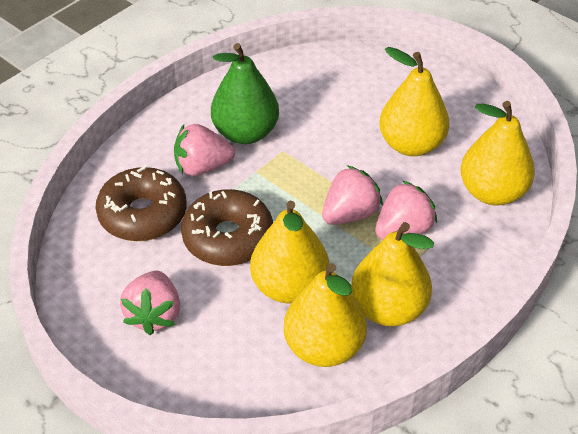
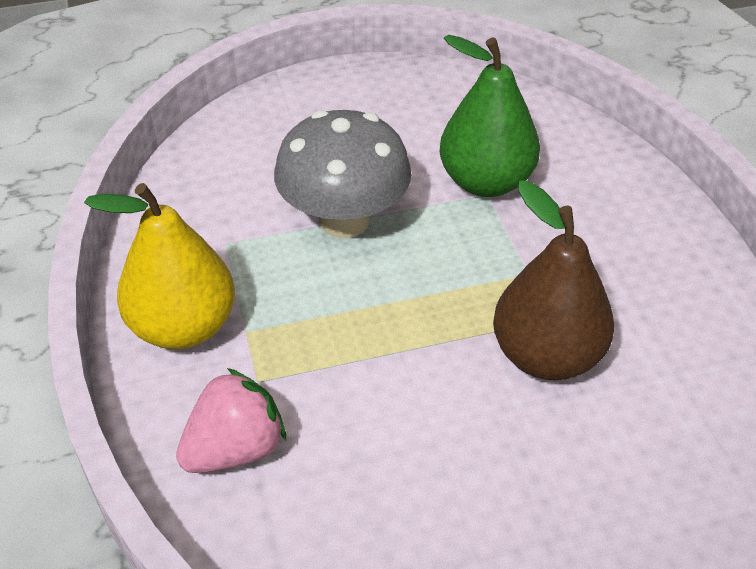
brown donut: 2 -> 0
brown pear: 0 -> 1
grey mushroom: 0 -> 1
pink strawberry: 4 -> 1
yellow pear: 5 -> 1

